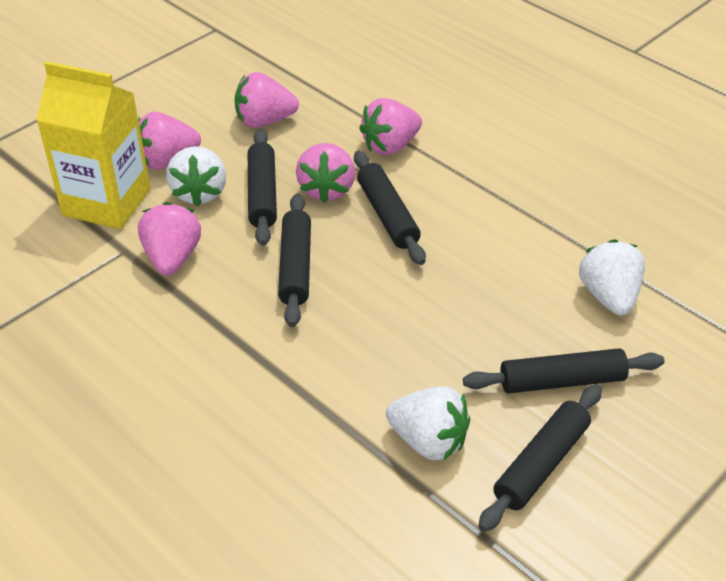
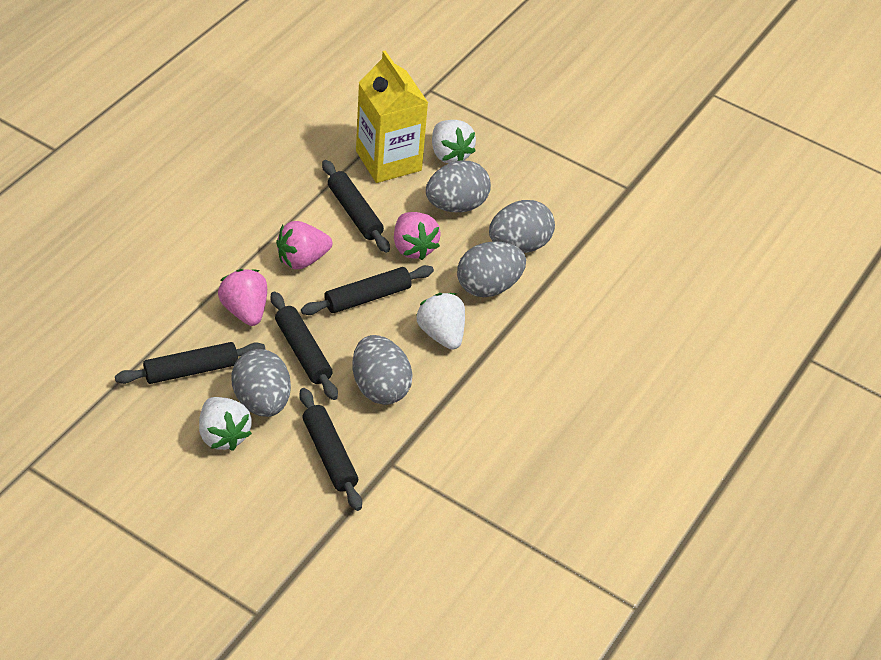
grey egg: 0 -> 5
pink strawberry: 5 -> 3

